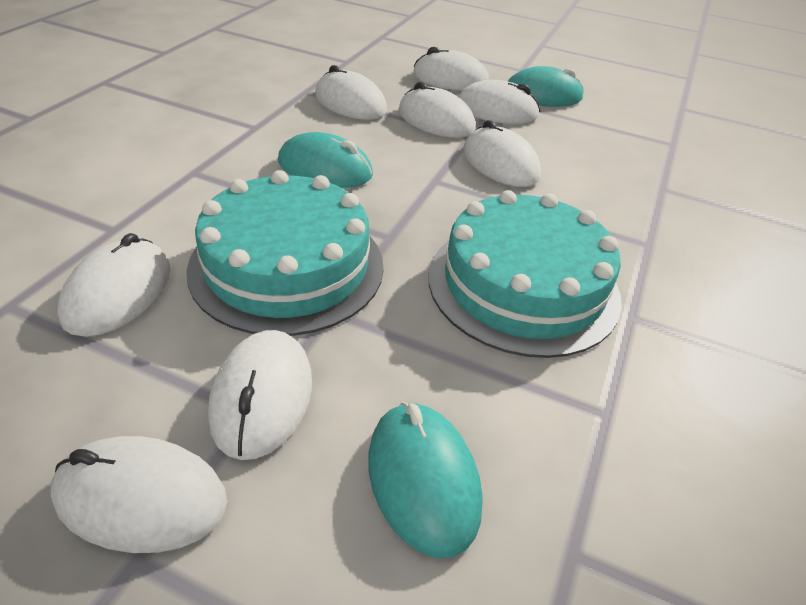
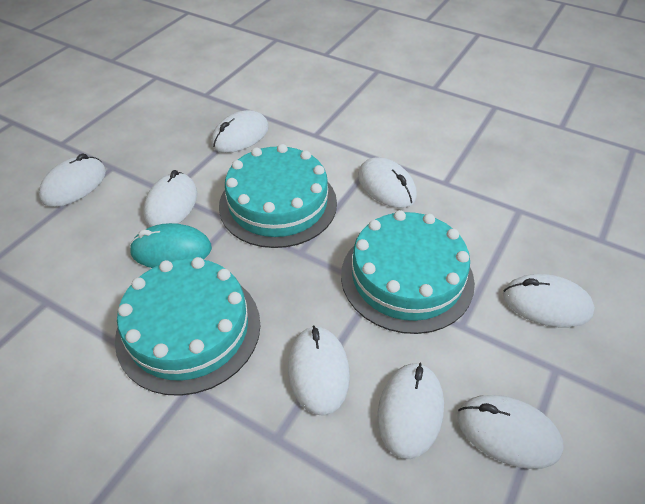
turquoise cake: 2 -> 3
turquoise mouse: 3 -> 1

